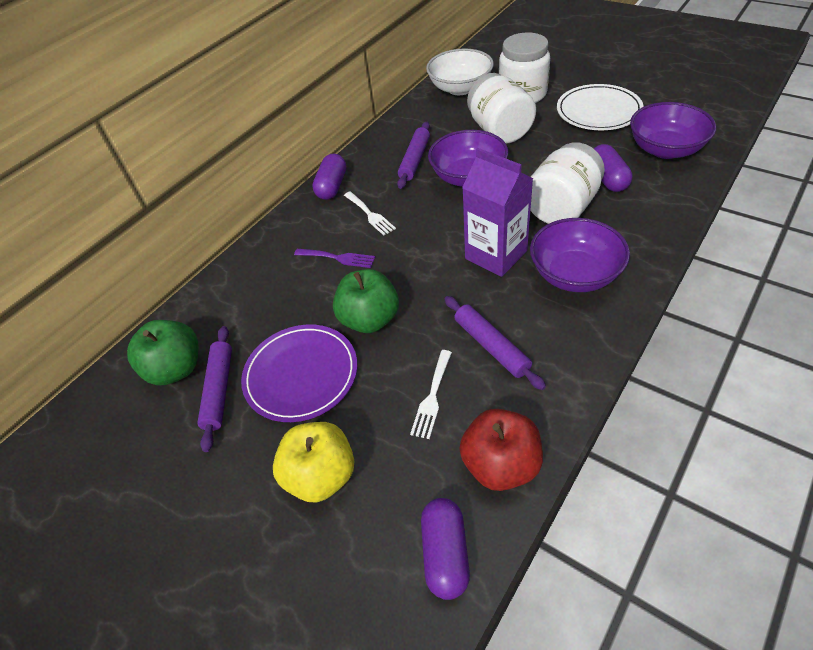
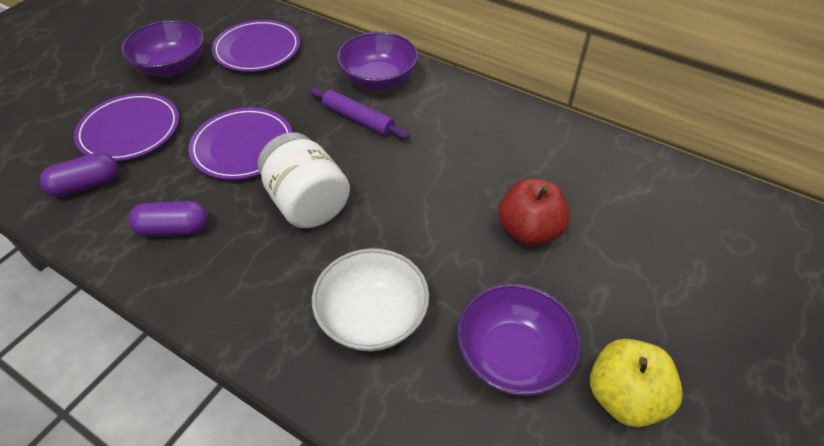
green apple: 2 -> 0
purple capsule: 3 -> 2
purple carton: 1 -> 0
purple fork: 1 -> 0
purple plate: 1 -> 3
purple rolling pin: 3 -> 1
white fork: 2 -> 0
white jar: 3 -> 1
white plate: 1 -> 0

